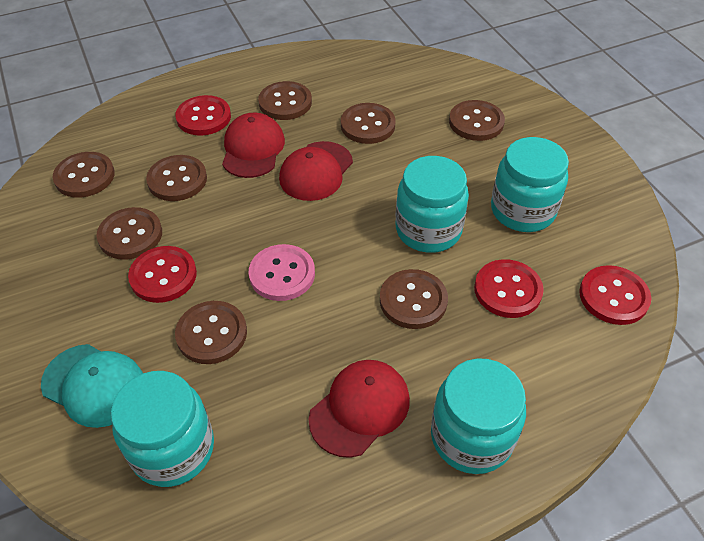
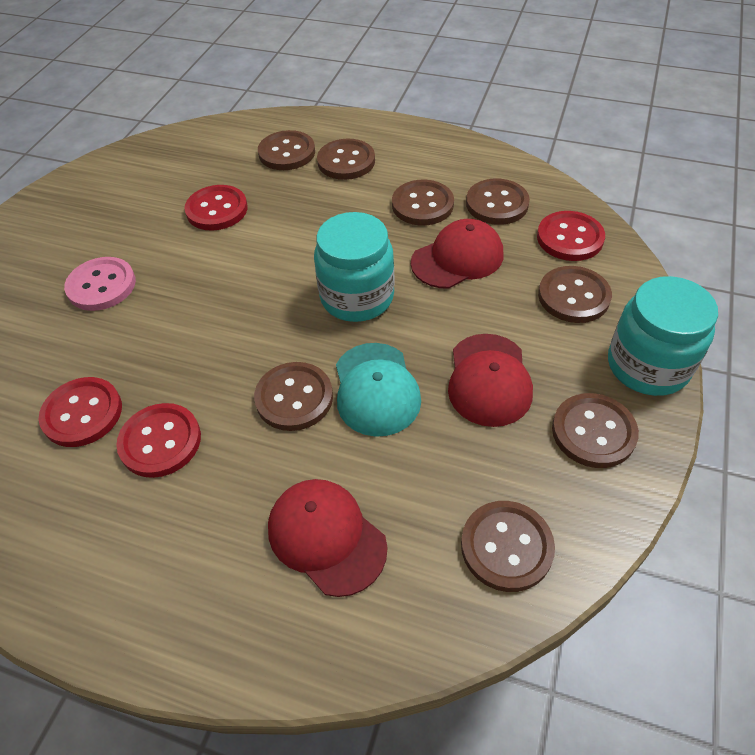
turquoise jar: 4 -> 2

